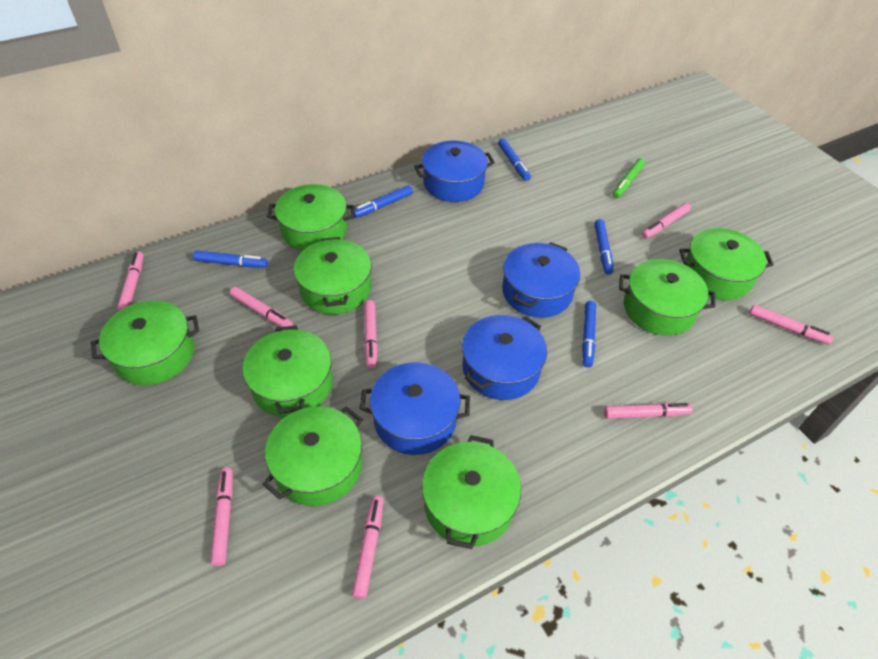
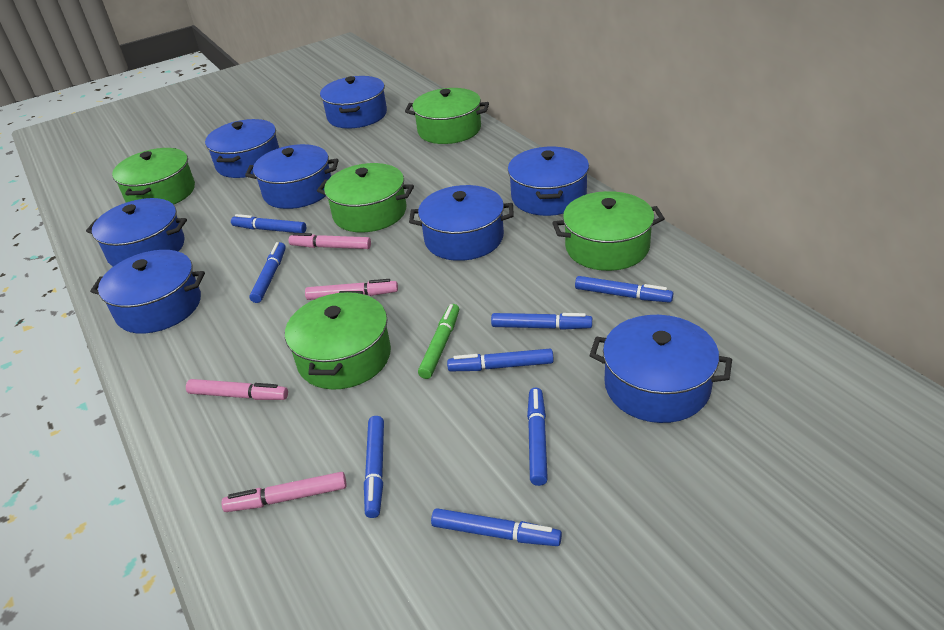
blue marker: 5 -> 8
blue pot: 4 -> 8
green pot: 8 -> 5
pink marker: 8 -> 4

